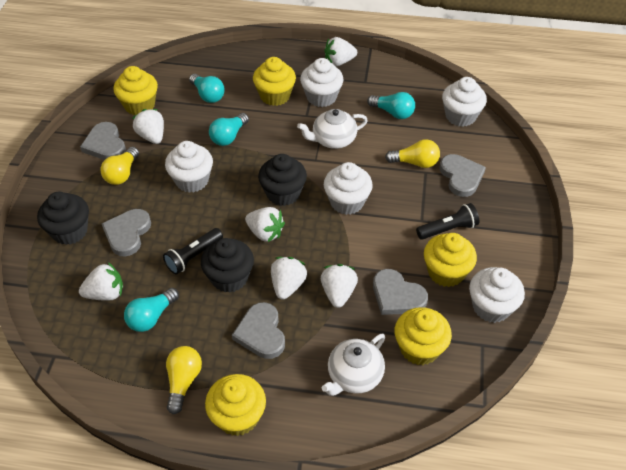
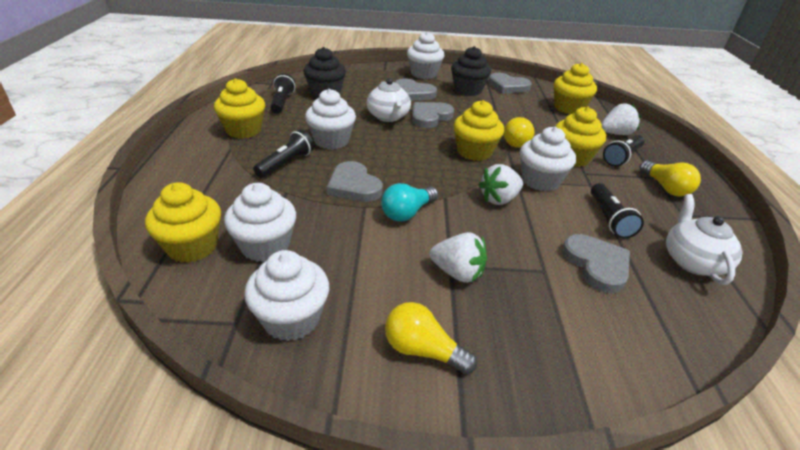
black cupcake: 3 -> 2
black flashlight: 2 -> 4
turquoise light bulb: 4 -> 1
white strawberry: 6 -> 3

